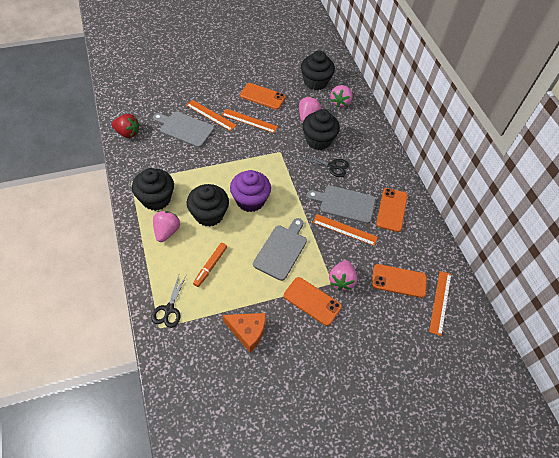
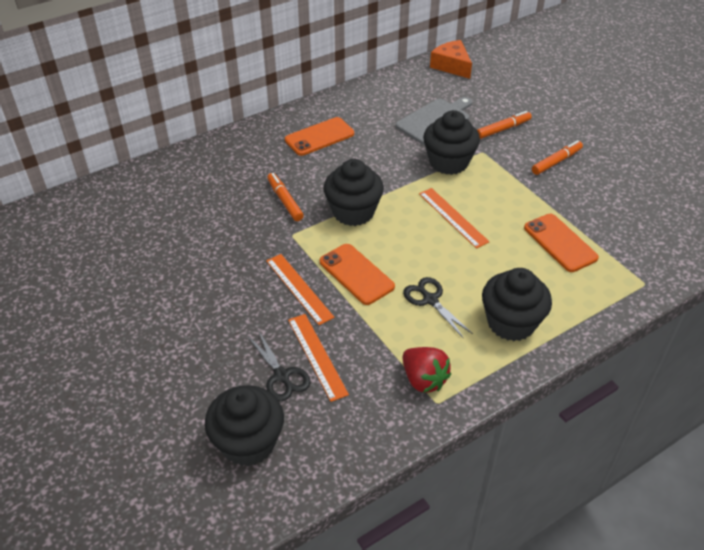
grey cutting board: 3 -> 1
orange marker: 1 -> 3
orange phone: 4 -> 3
orange ruler: 4 -> 3
pink strawberry: 4 -> 0
purple cupcake: 1 -> 0

